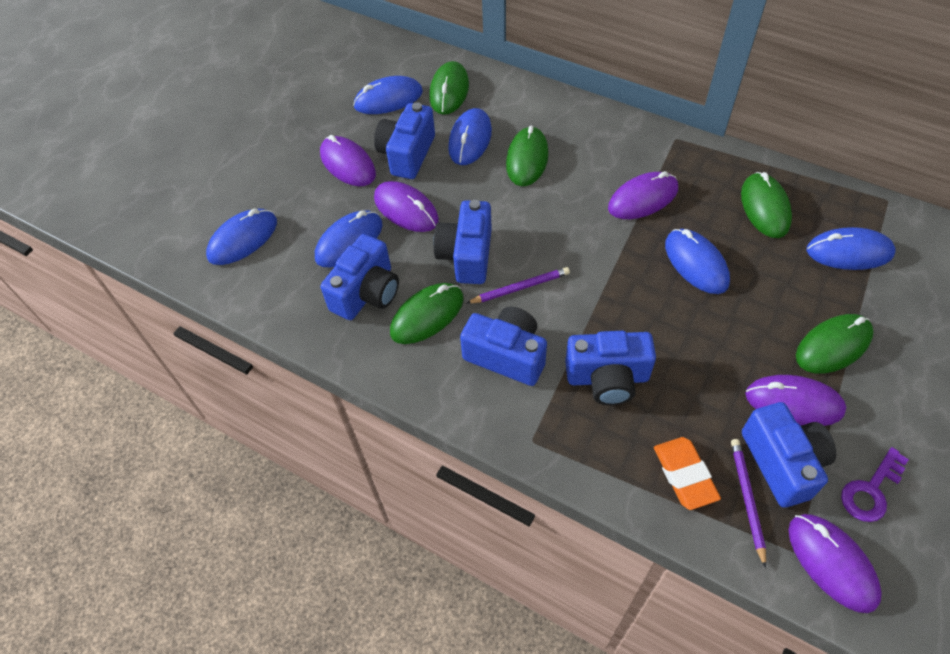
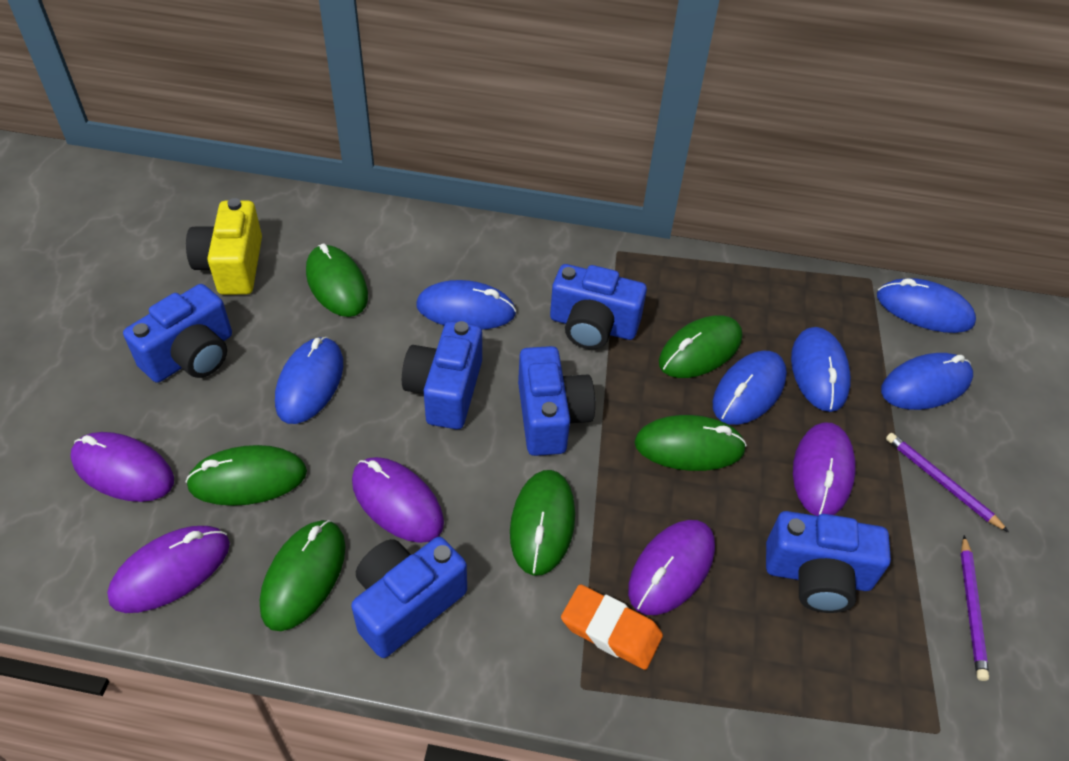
green mouse: 5 -> 6
purple key: 1 -> 0
yellow camera: 0 -> 1

